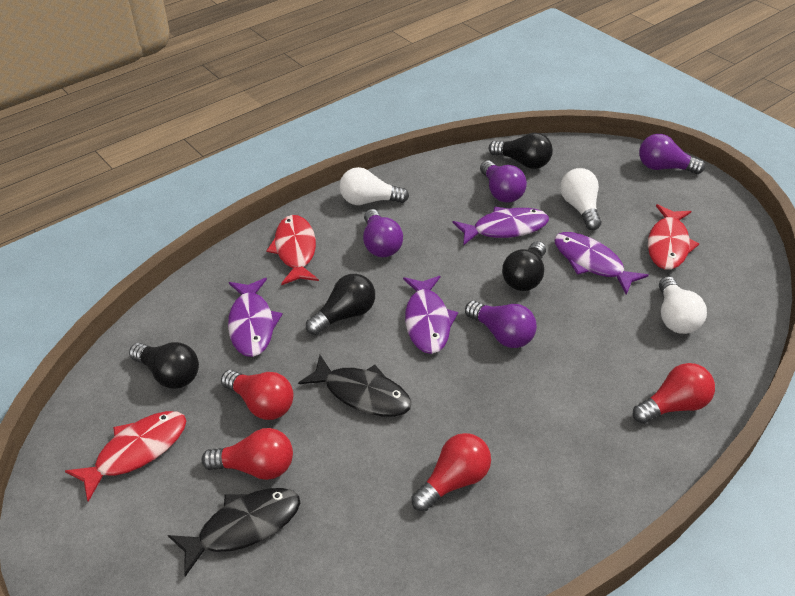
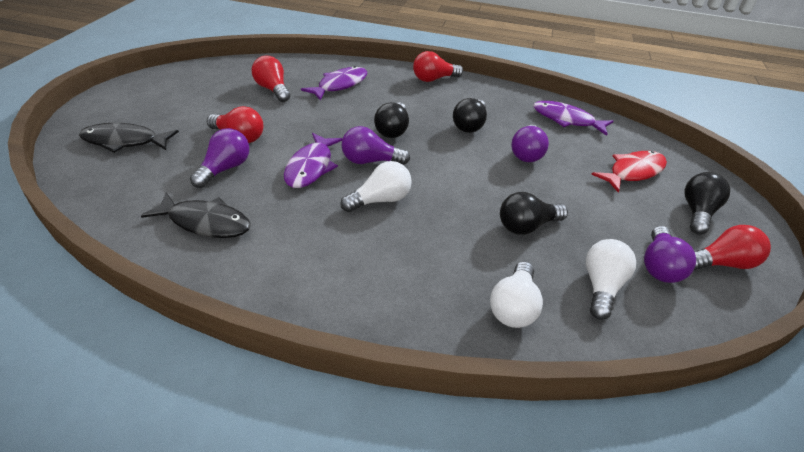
purple fish: 4 -> 3
red fish: 3 -> 1

